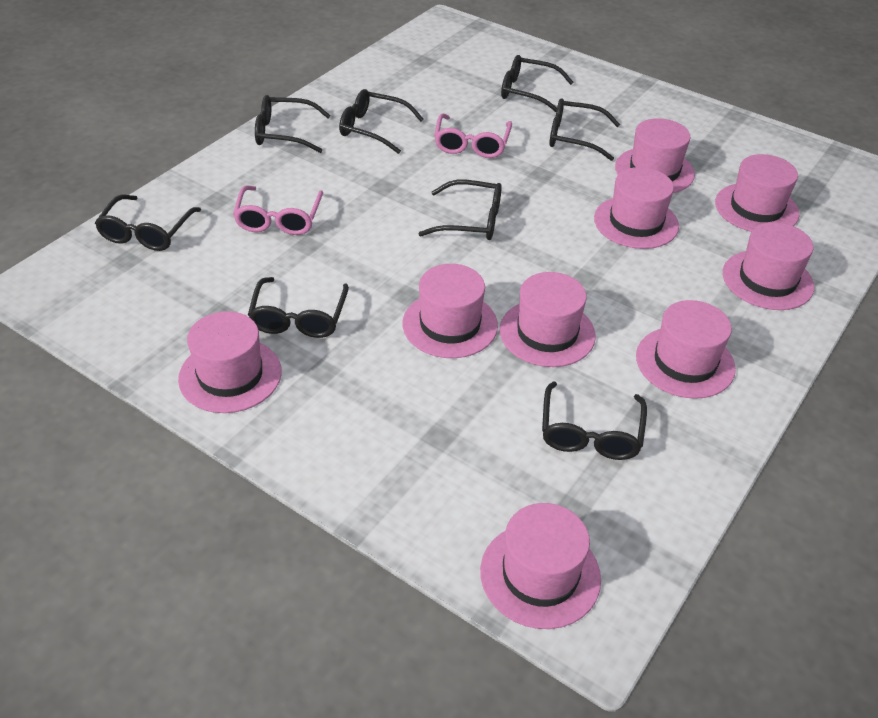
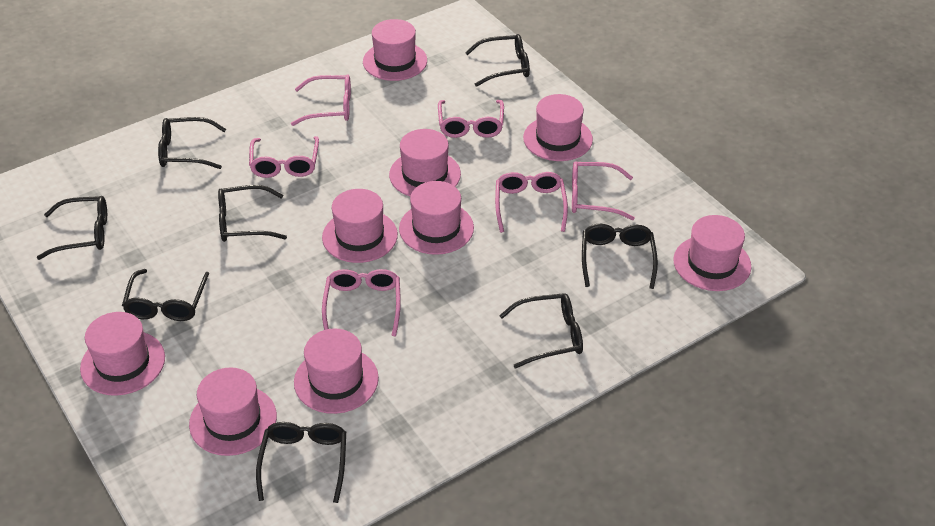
pink glasses: 2 -> 6

